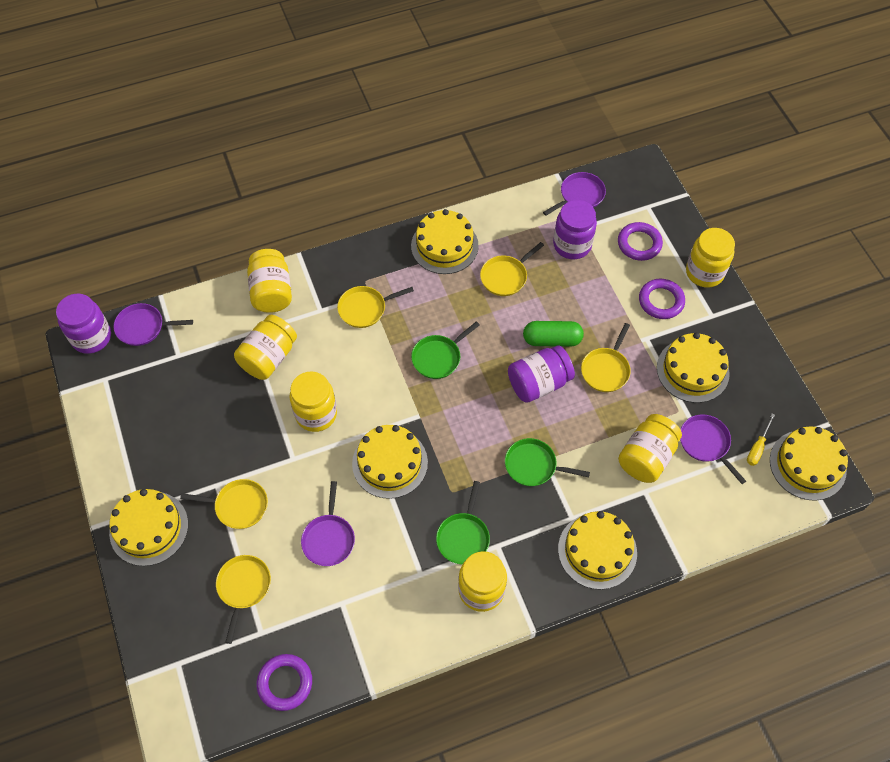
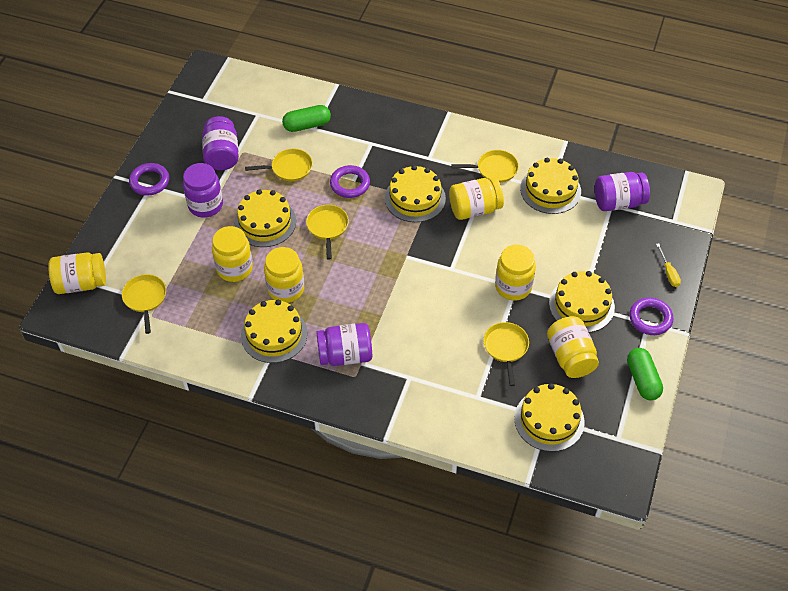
green capsule: 1 -> 2
green pan: 3 -> 0
purple jar: 3 -> 4
purple pan: 4 -> 0

